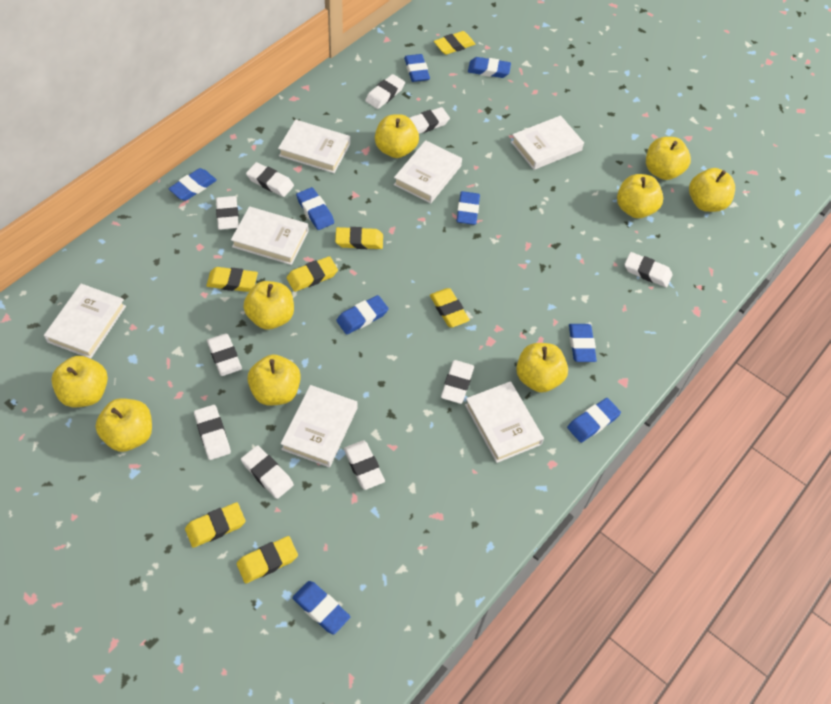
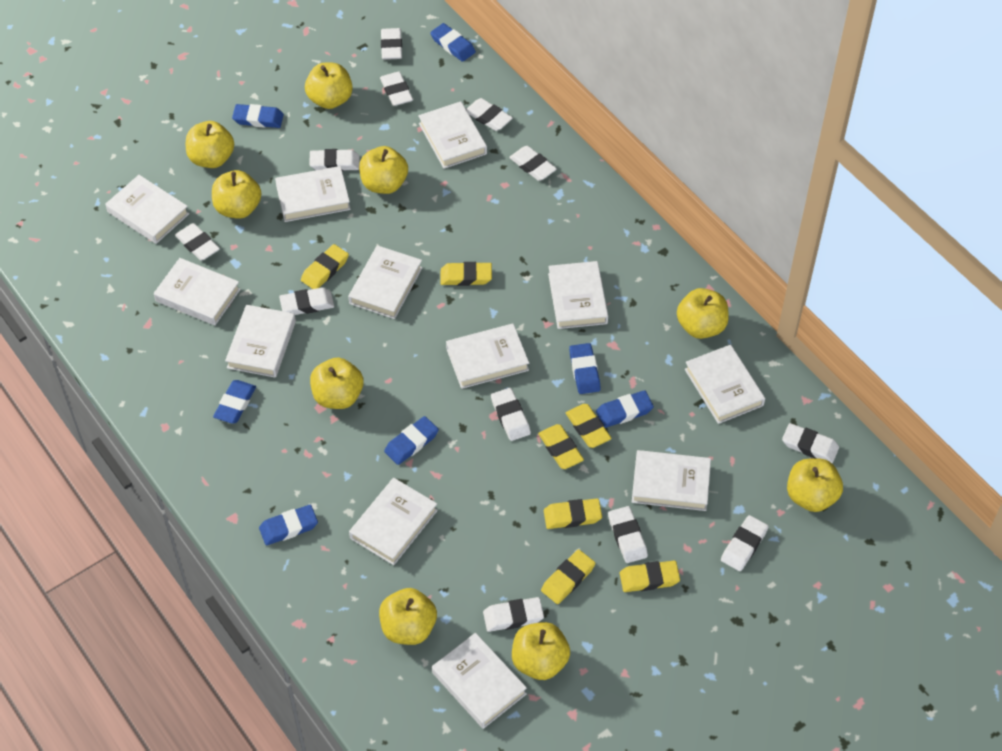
blue eraser: 9 -> 7
white book: 7 -> 12
white eraser: 10 -> 12

